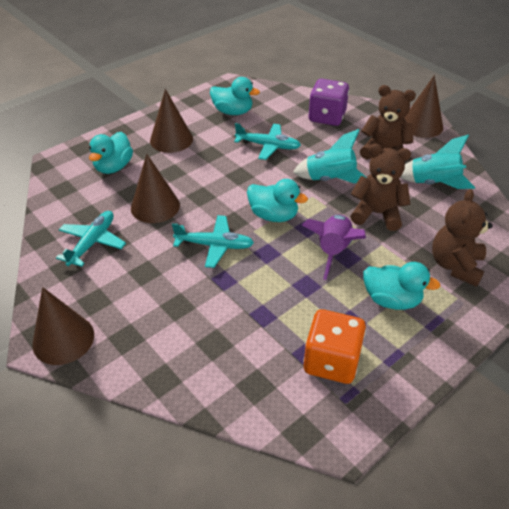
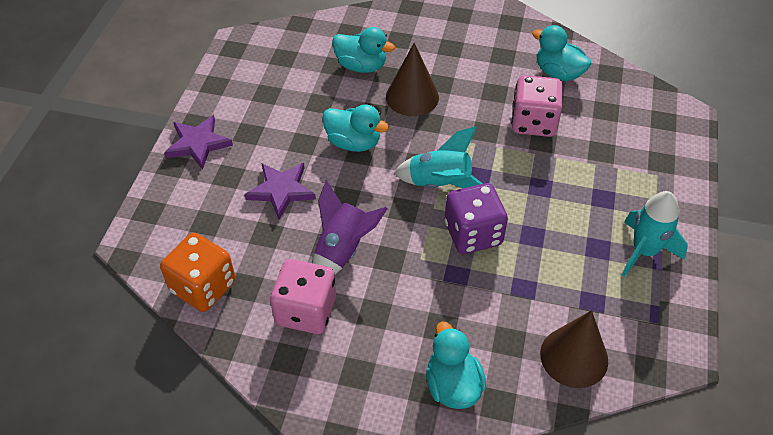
brown cone: 4 -> 2
brown teddy bear: 3 -> 0
pink dice: 0 -> 2
purple star: 0 -> 2
turquoise plane: 3 -> 0

